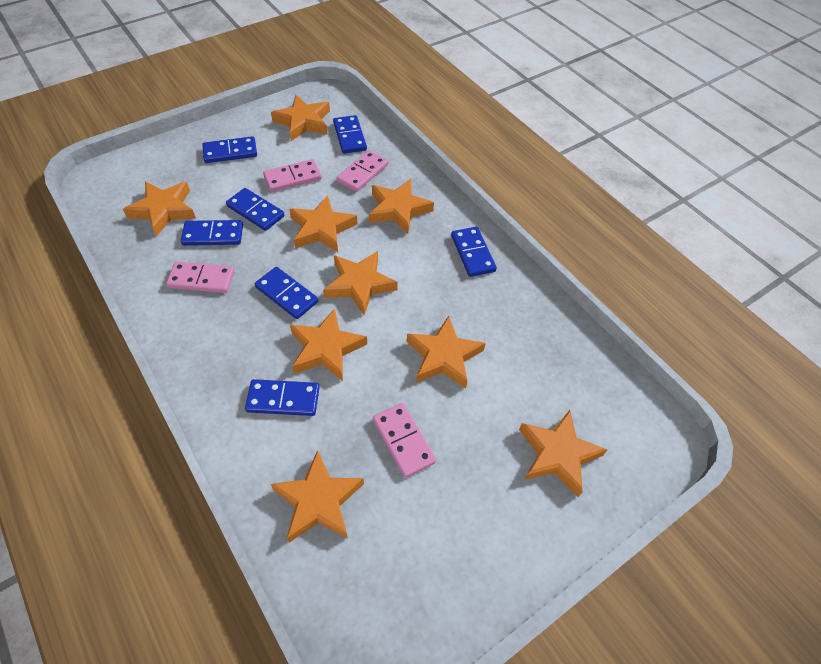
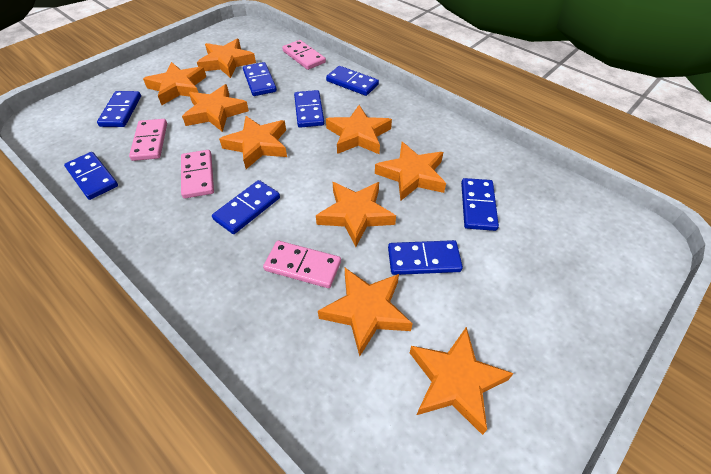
blue domino: 7 -> 8

